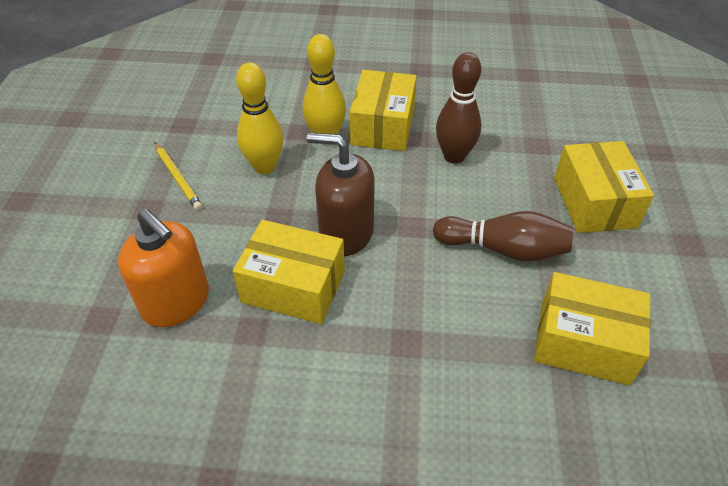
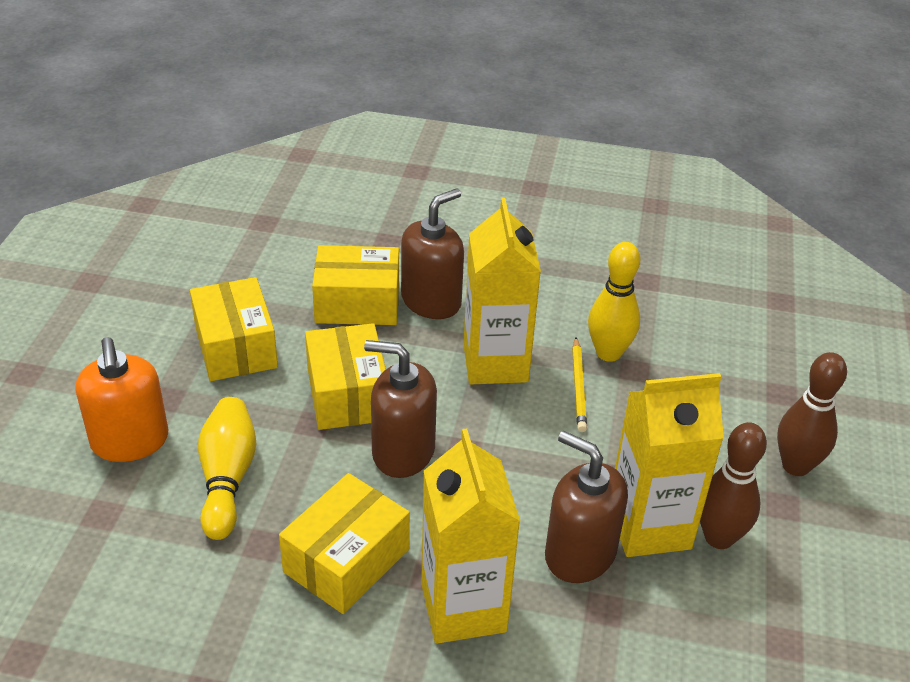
brown soap dispenser: 1 -> 3
yellow carton: 0 -> 3

